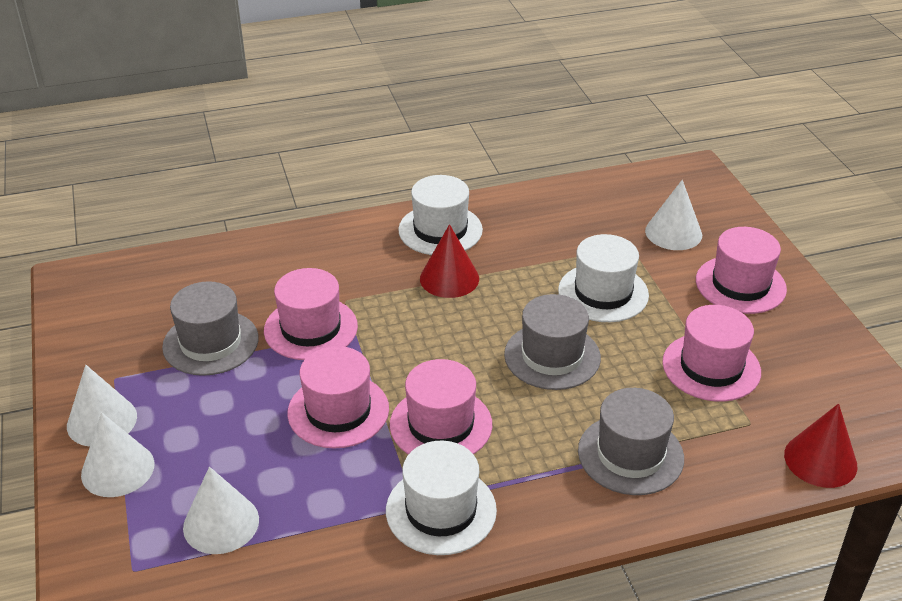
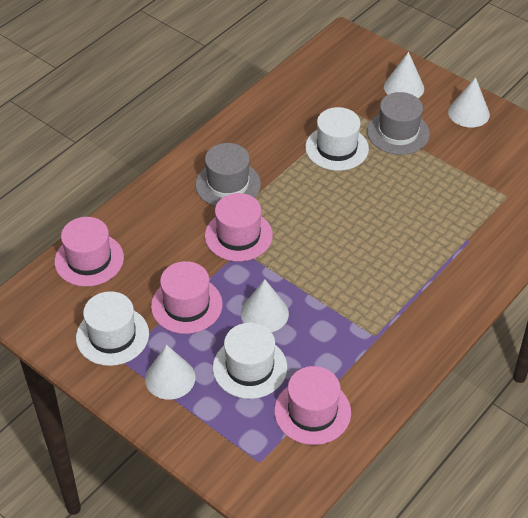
grey hat: 3 -> 2
pink hat: 5 -> 4
red cone: 2 -> 0

